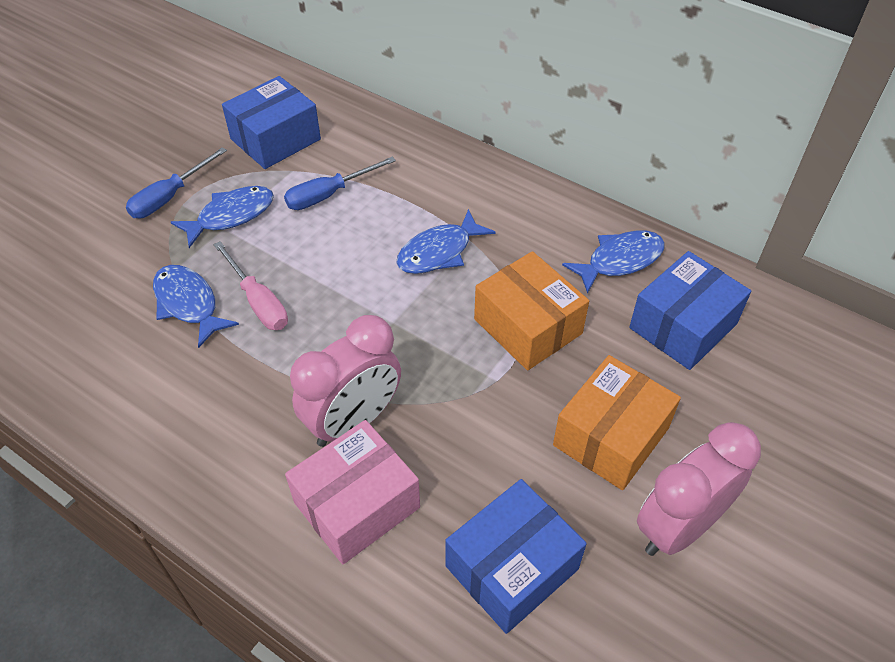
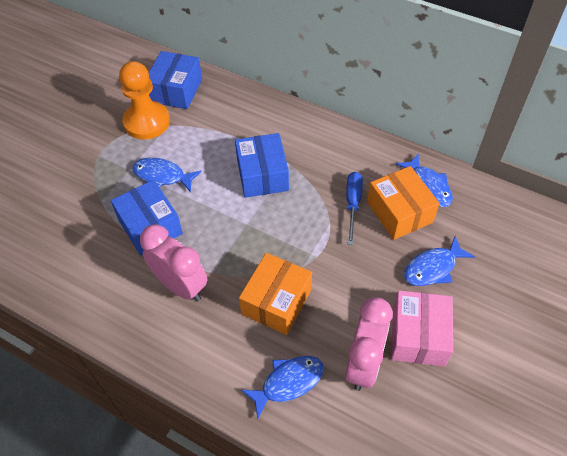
blue screwdriver: 2 -> 1
orange pawn: 0 -> 1
pink screwdriver: 1 -> 0

